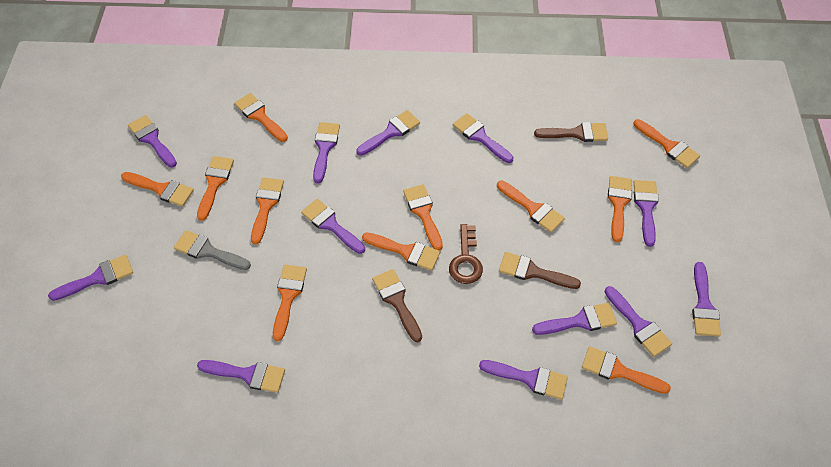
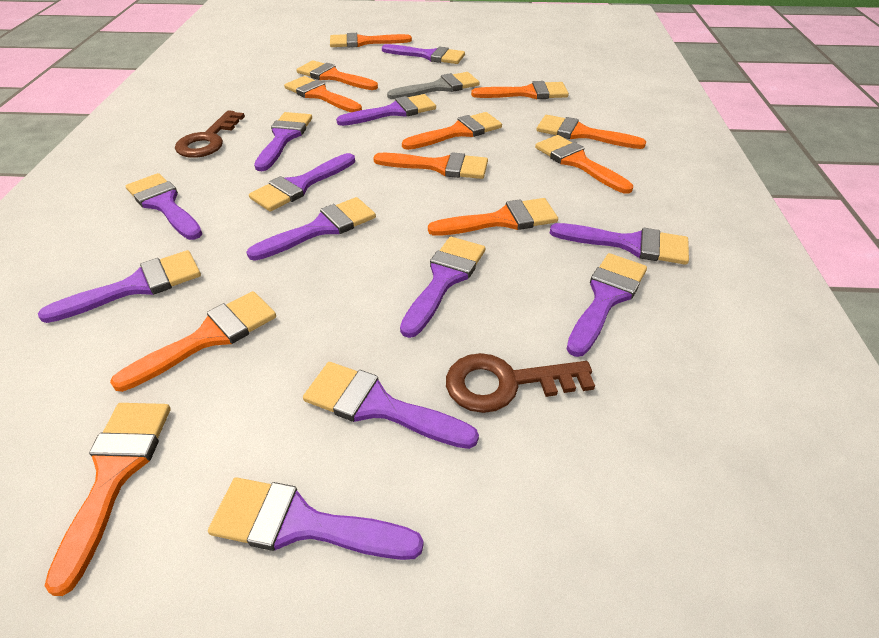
brown brush: 3 -> 0
brown key: 1 -> 2

